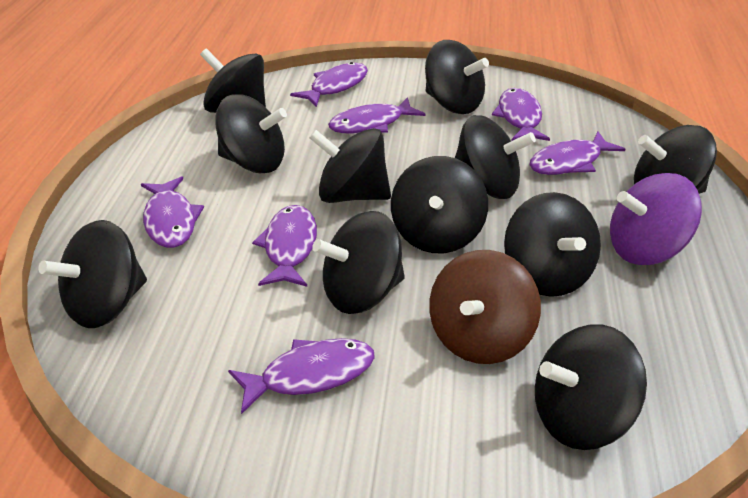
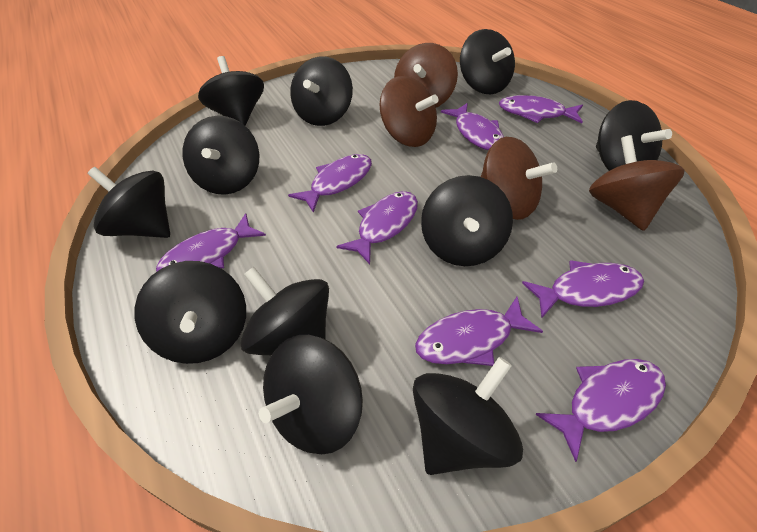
brown spinning top: 1 -> 4
purple fish: 7 -> 8
purple spinning top: 1 -> 0

